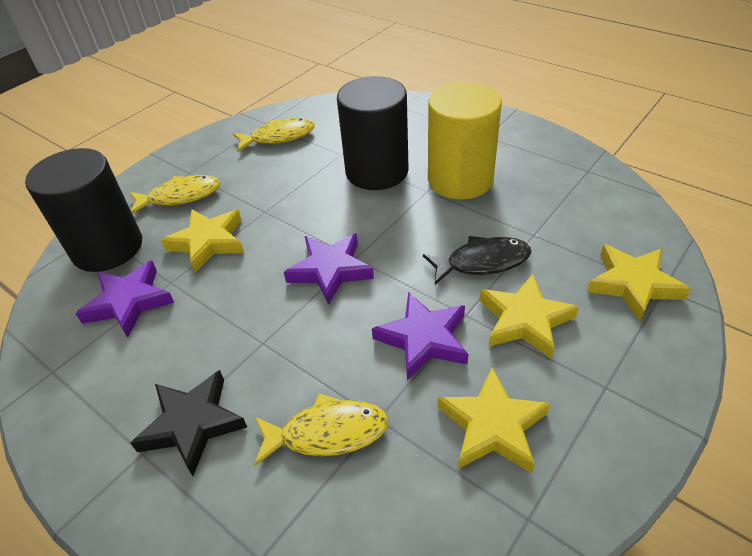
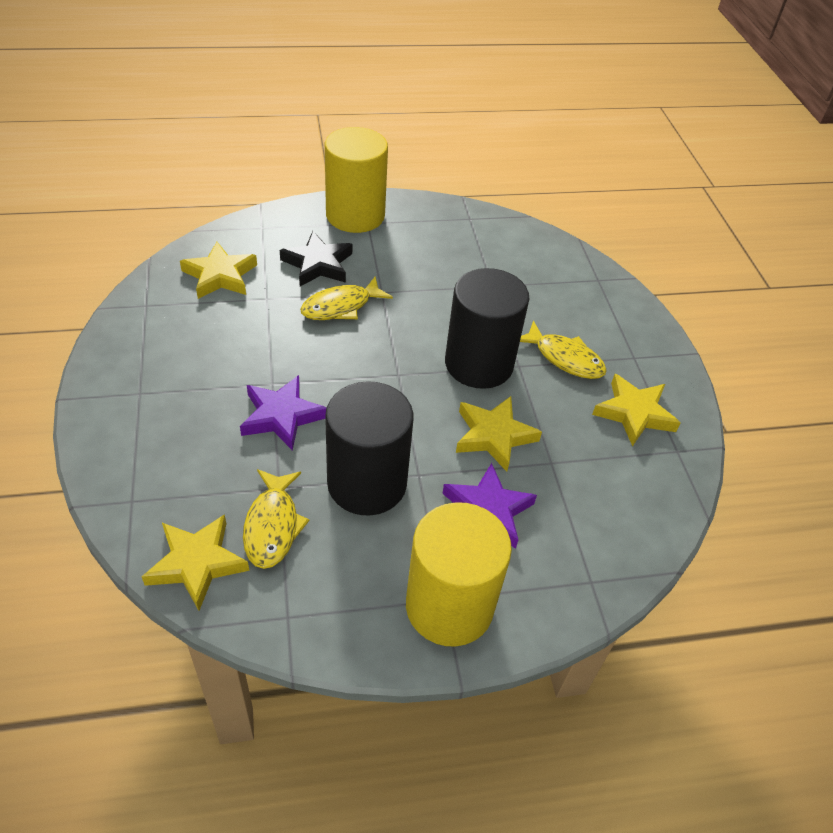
black fish: 1 -> 0
purple star: 3 -> 2
yellow cylinder: 1 -> 2

